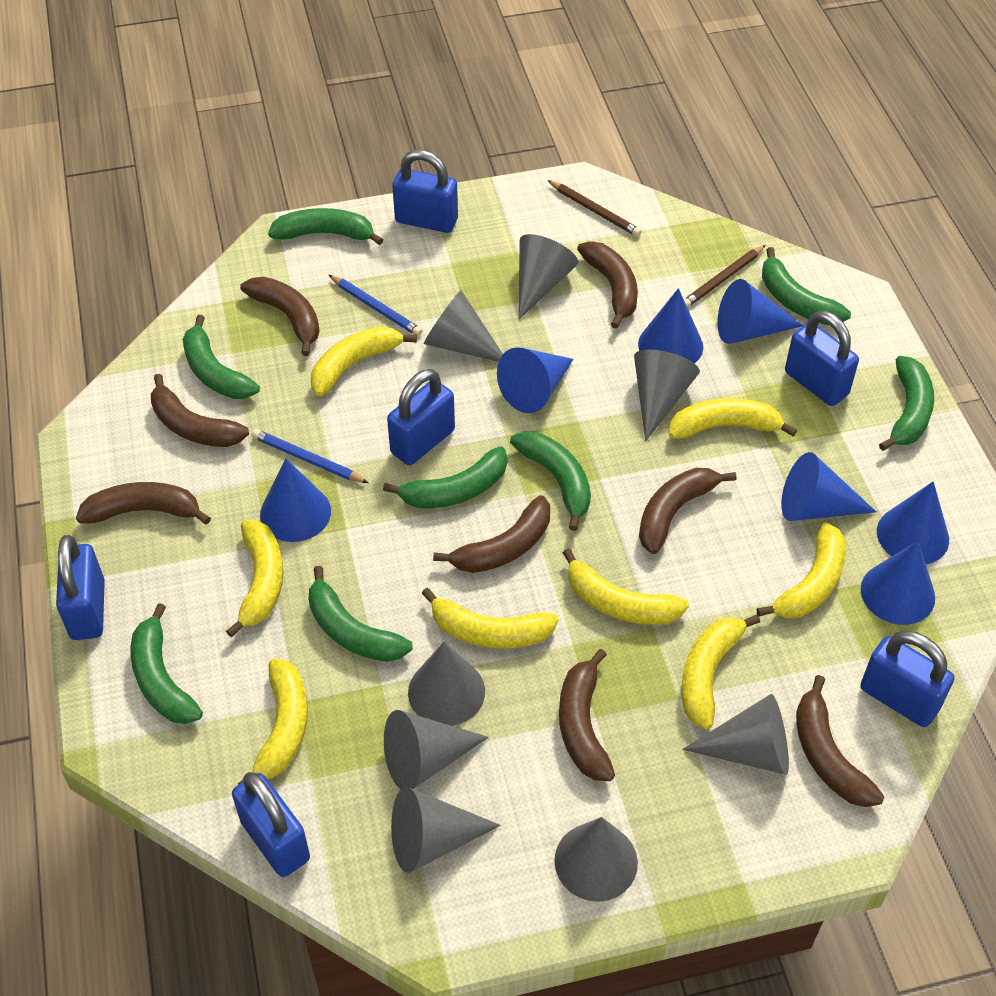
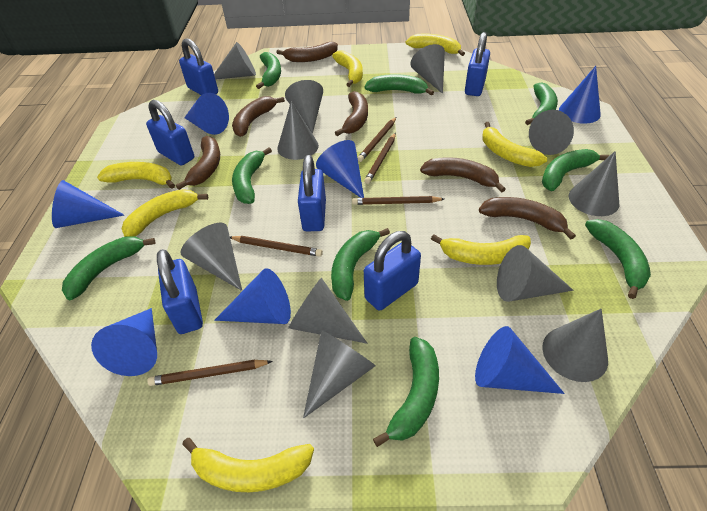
blue pencil: 2 -> 0
brown banana: 8 -> 6
brown pencil: 2 -> 5
green banana: 8 -> 9
grey cone: 8 -> 11
yellow banana: 8 -> 7

